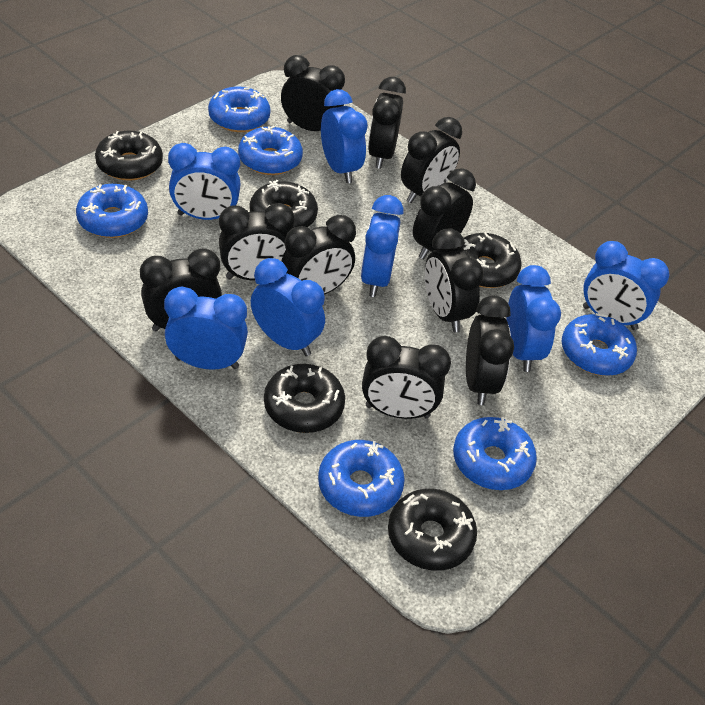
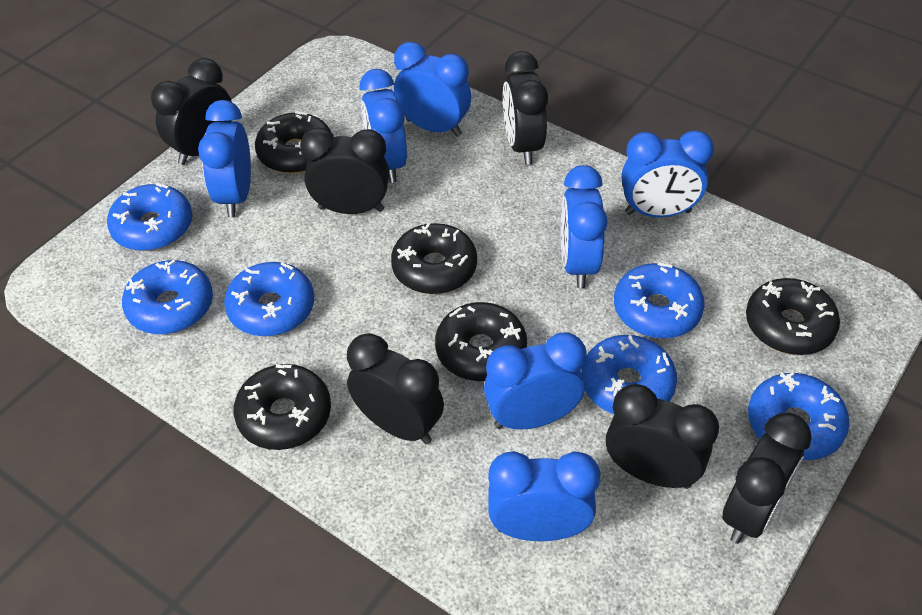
black clock: 10 -> 6

